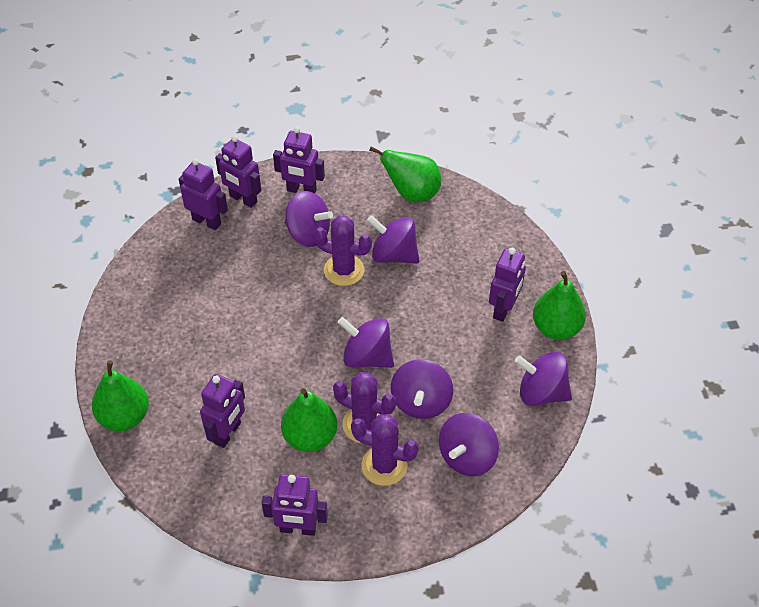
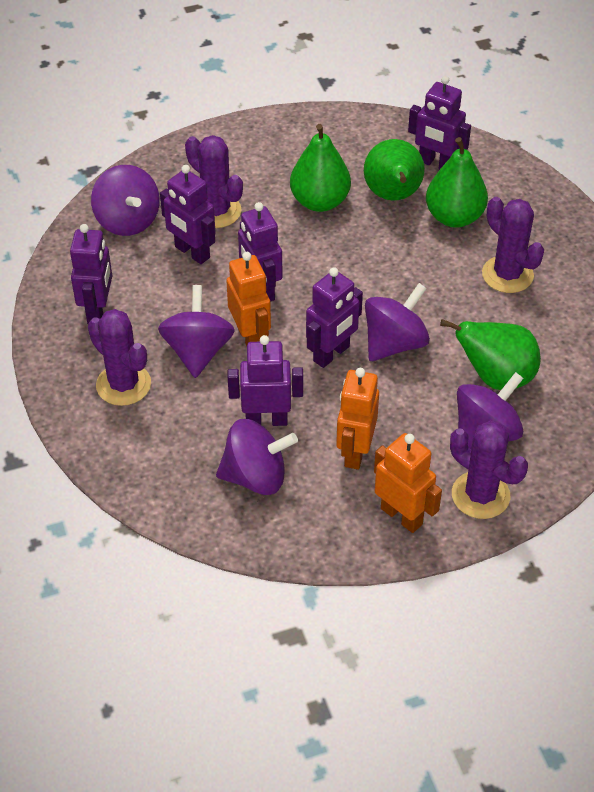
orange robot: 0 -> 3
purple cactus: 3 -> 4
purple spinning top: 6 -> 5

